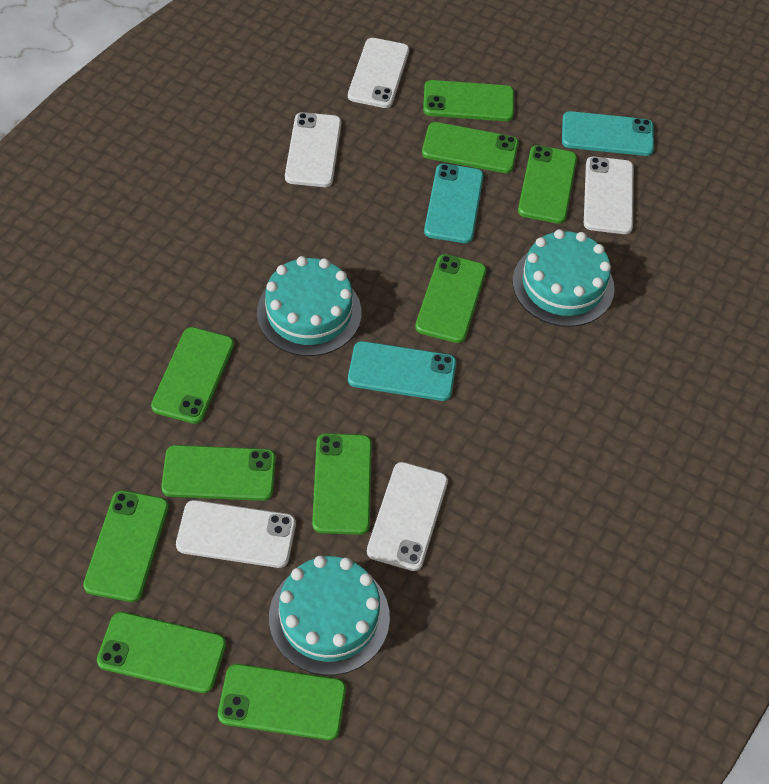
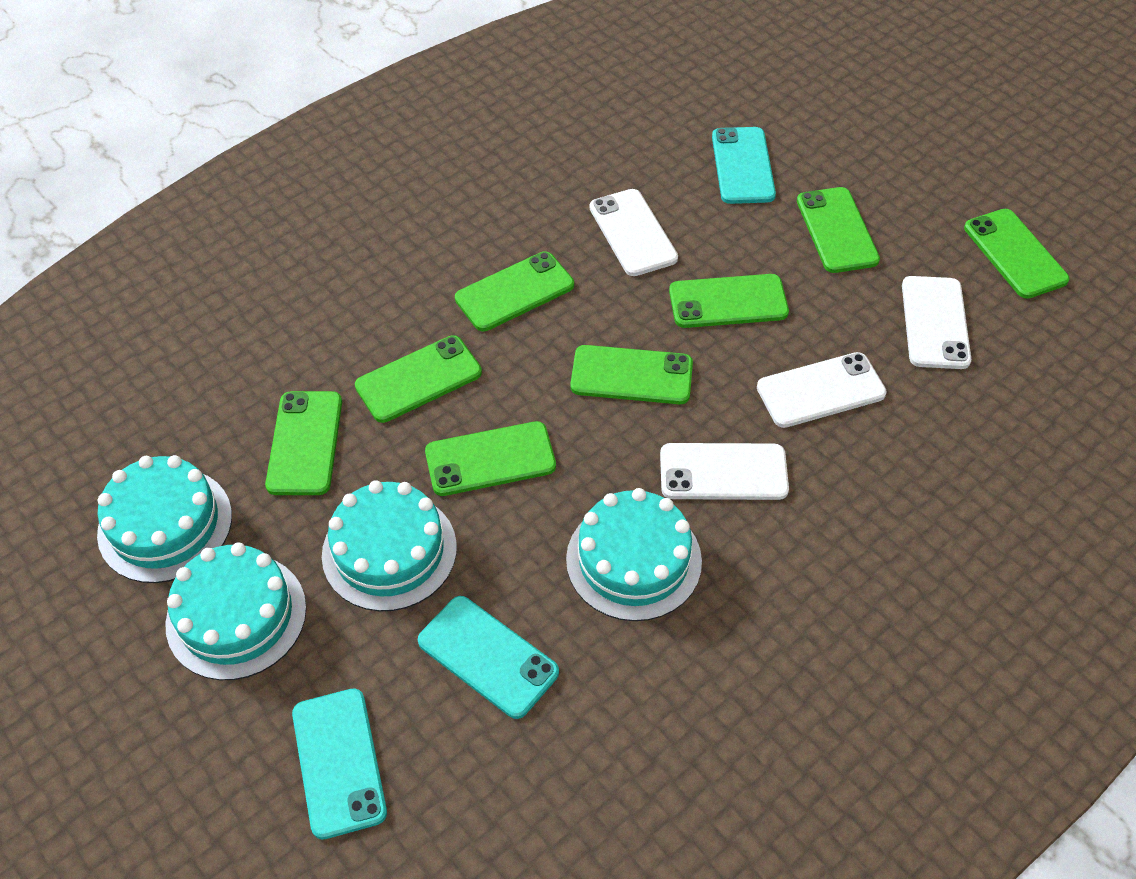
green phone: 10 -> 8
turquoise cake: 3 -> 4
white phone: 5 -> 4

